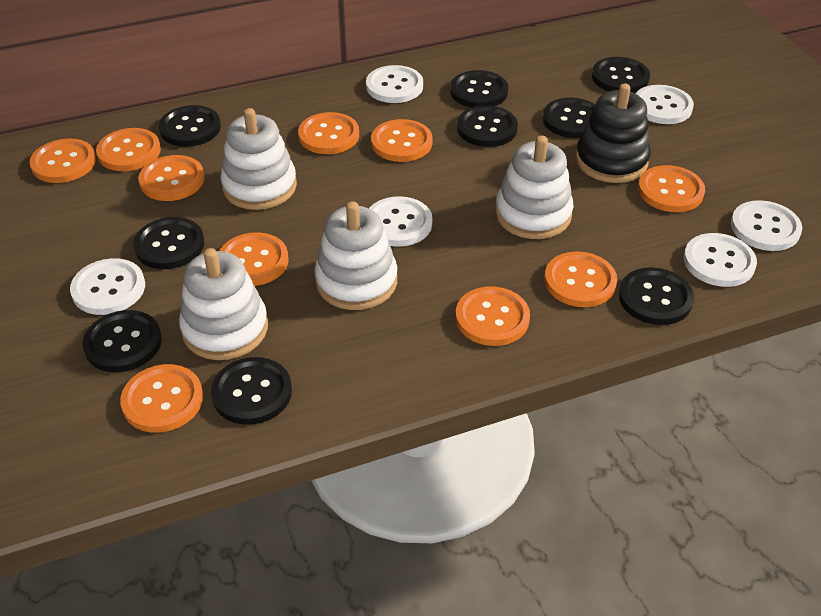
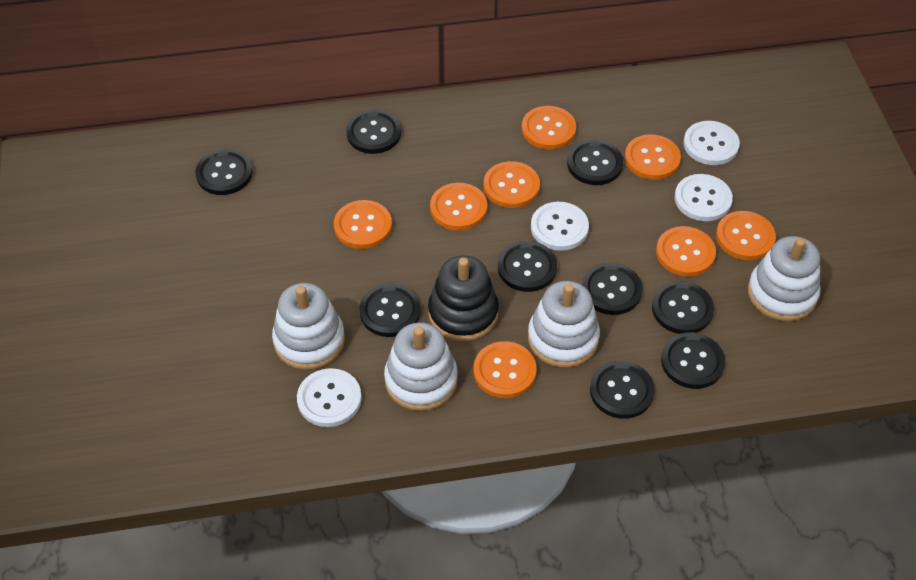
orange button: 10 -> 8
white button: 6 -> 4

